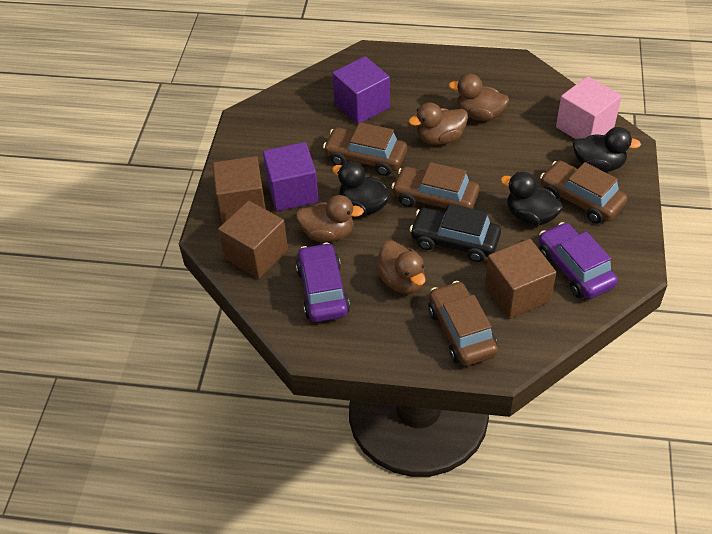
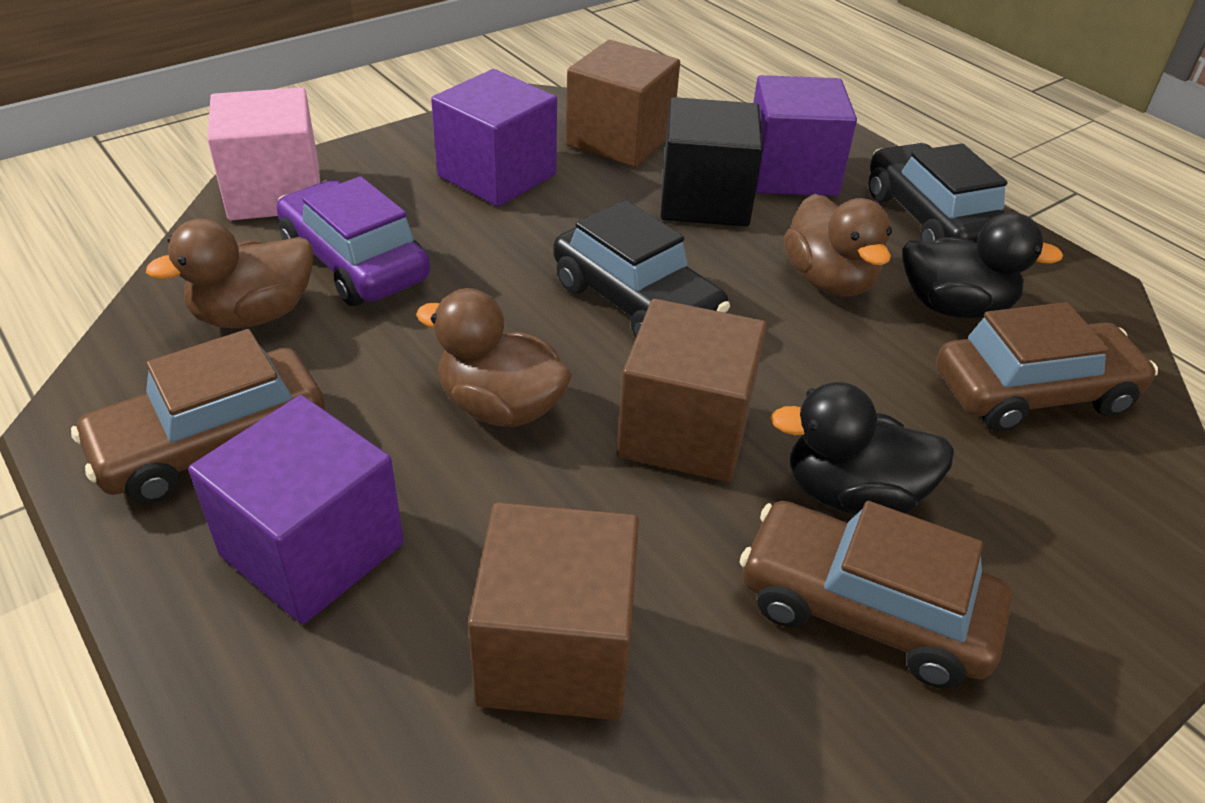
black car: 1 -> 2
black cube: 0 -> 1
black duck: 3 -> 2
brown car: 4 -> 3
brown duck: 4 -> 3
purple car: 2 -> 1
purple cube: 2 -> 3

